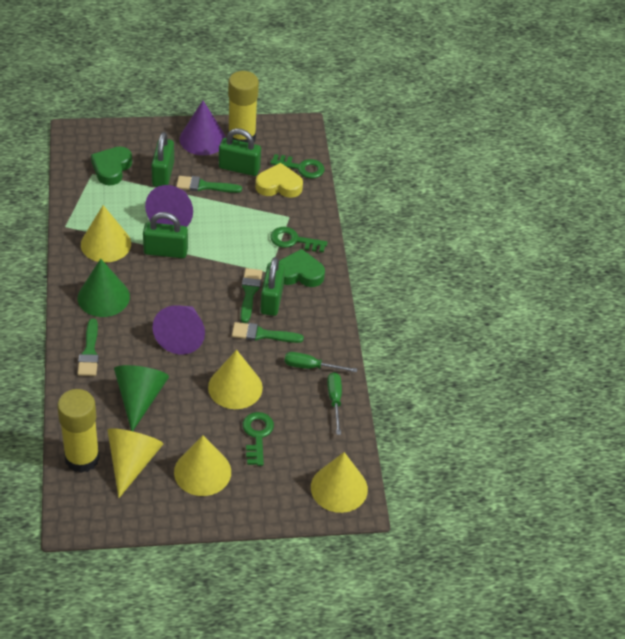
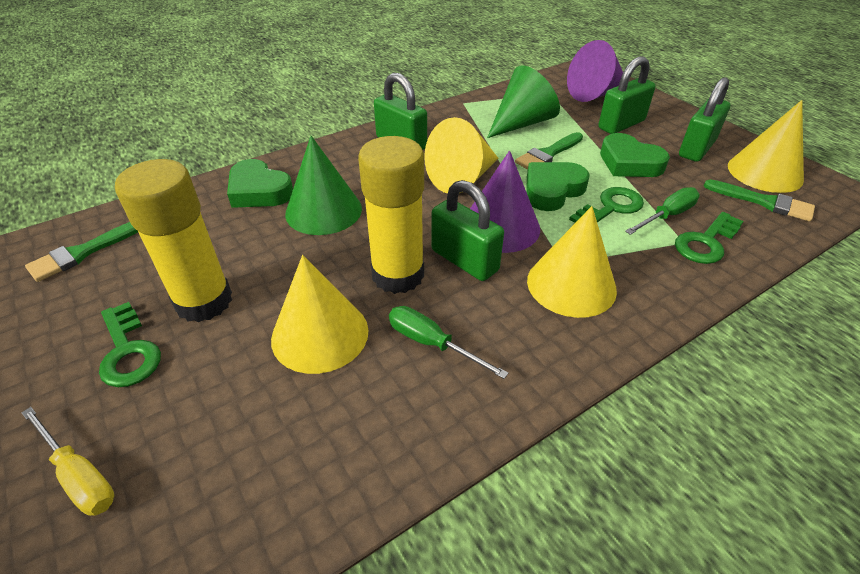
green brush: 4 -> 3
green heart: 2 -> 3
purple cone: 3 -> 2
yellow cone: 5 -> 4
yellow heart: 1 -> 0
yellow screwdriver: 0 -> 1

